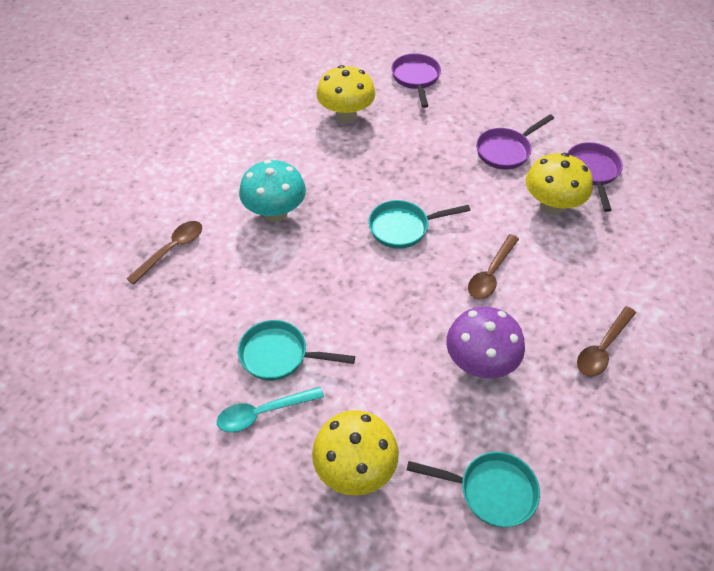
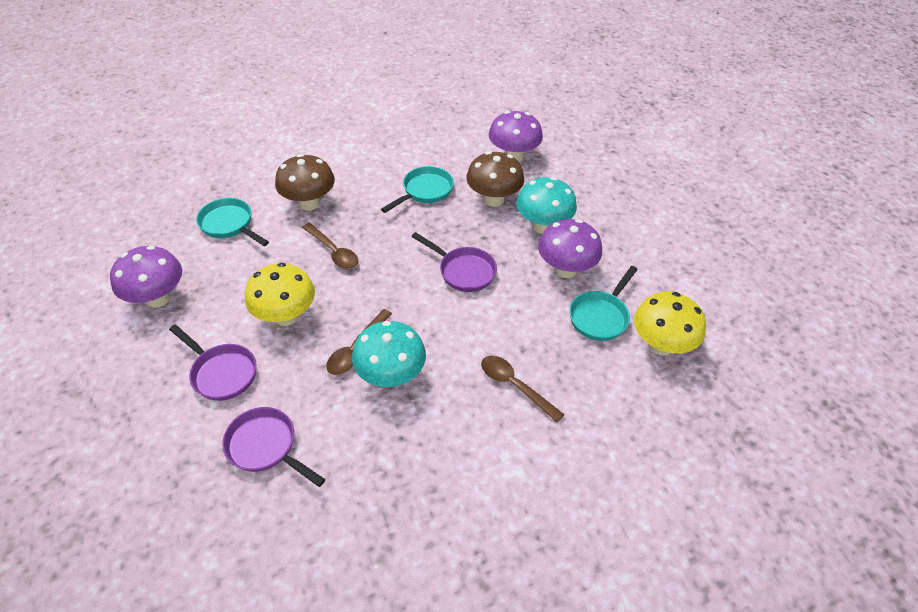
brown mushroom: 0 -> 2
purple mushroom: 1 -> 3
turquoise mushroom: 1 -> 2
turquoise spoon: 1 -> 0
yellow mushroom: 3 -> 2

